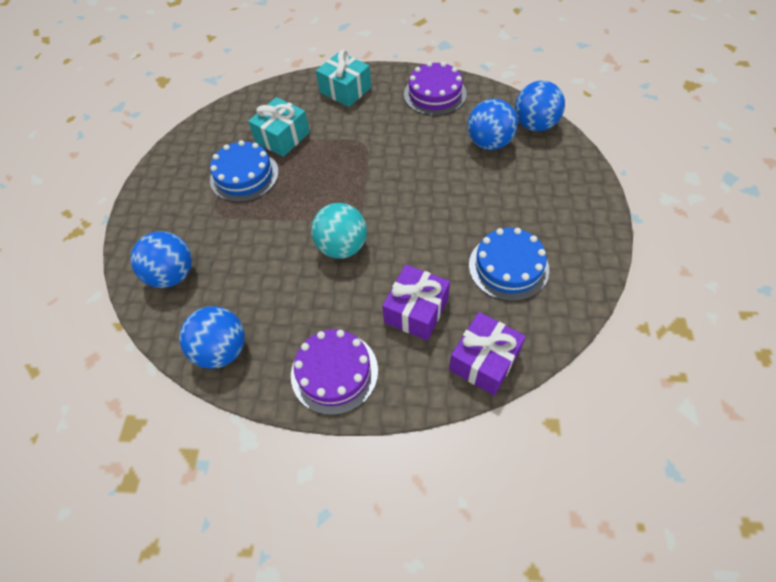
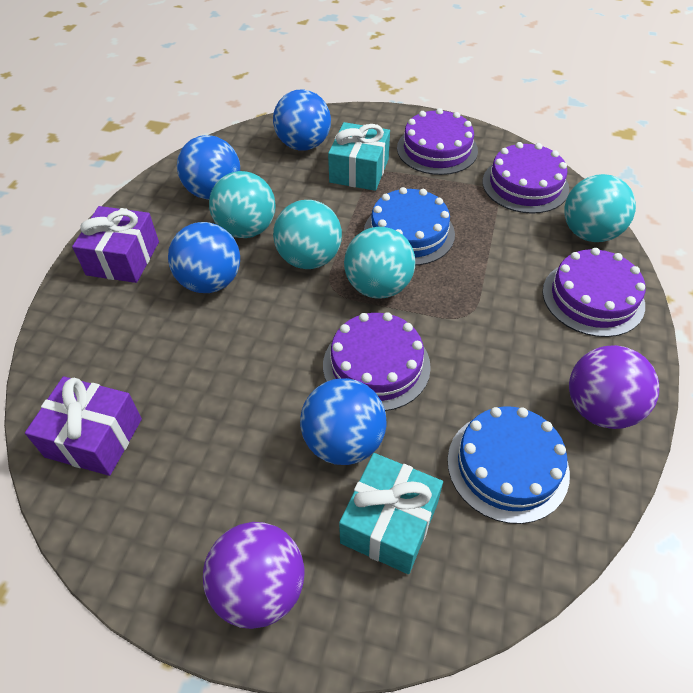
purple ball: 0 -> 2
purple cake: 2 -> 4
turquoise ball: 1 -> 4

